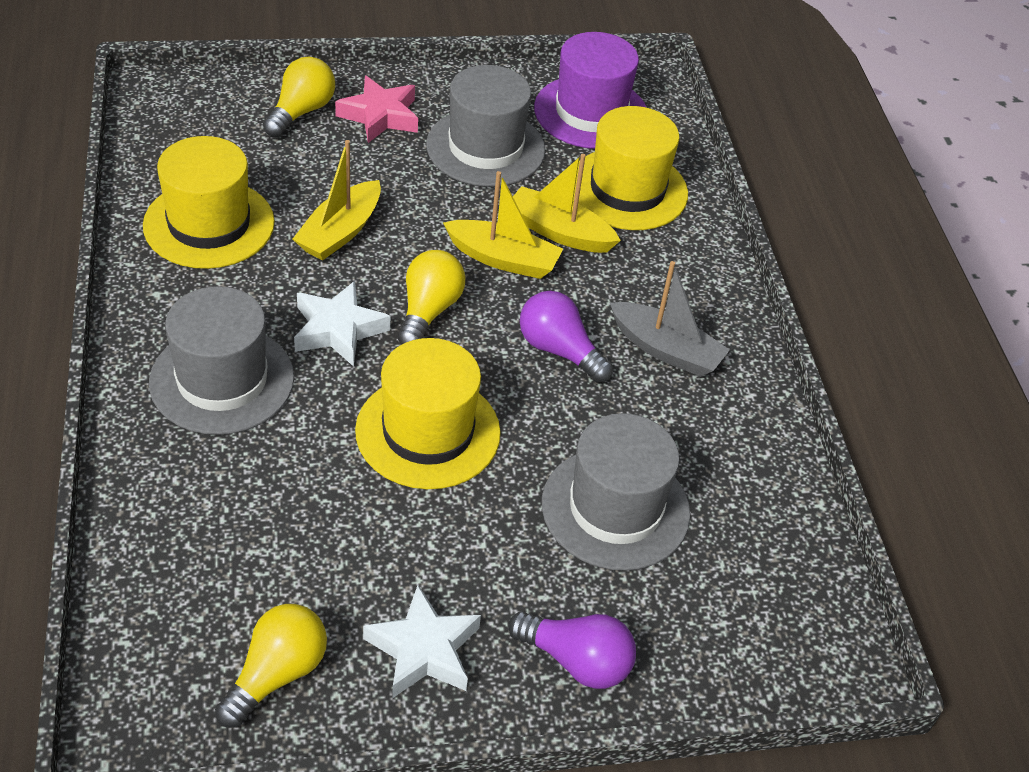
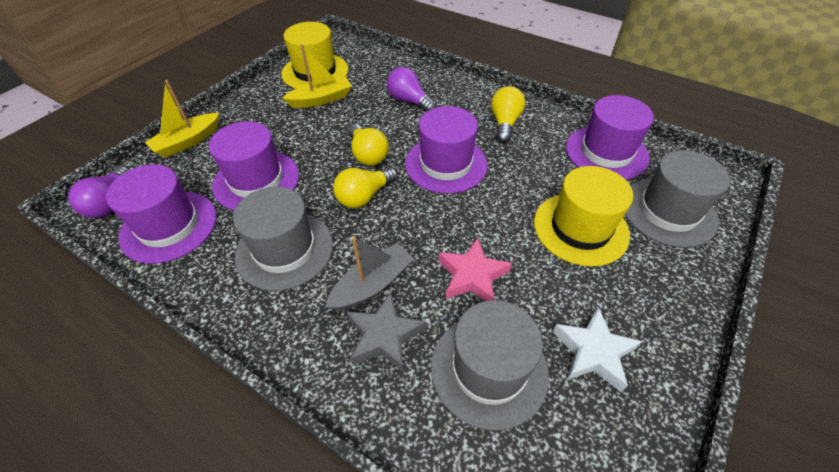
grey star: 0 -> 1
purple hat: 1 -> 4
white star: 2 -> 1
yellow boat: 3 -> 2
yellow hat: 3 -> 2

